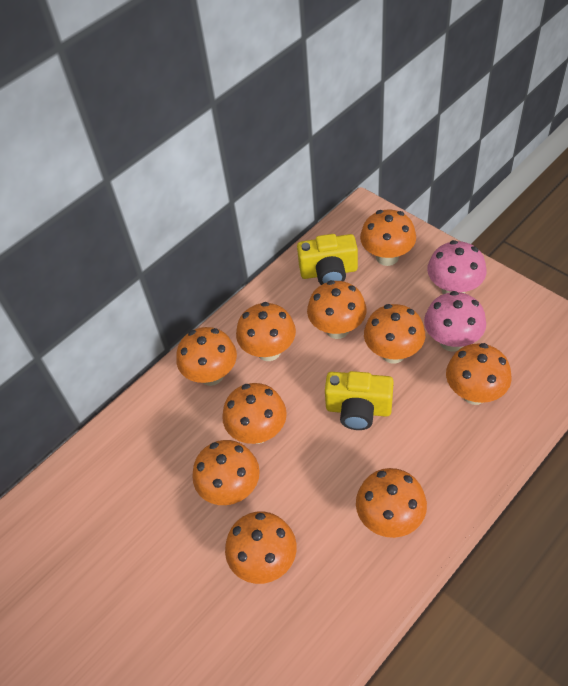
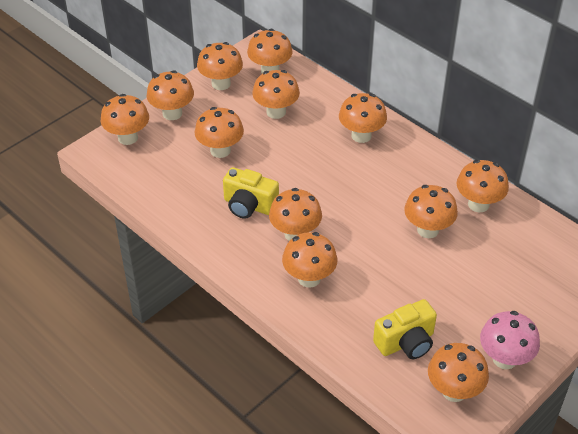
orange mushroom: 10 -> 12
pink mushroom: 2 -> 1

